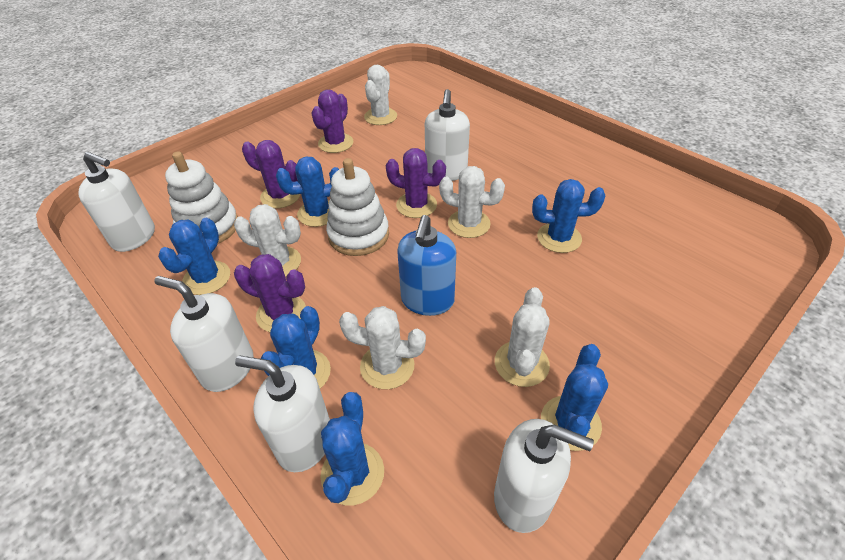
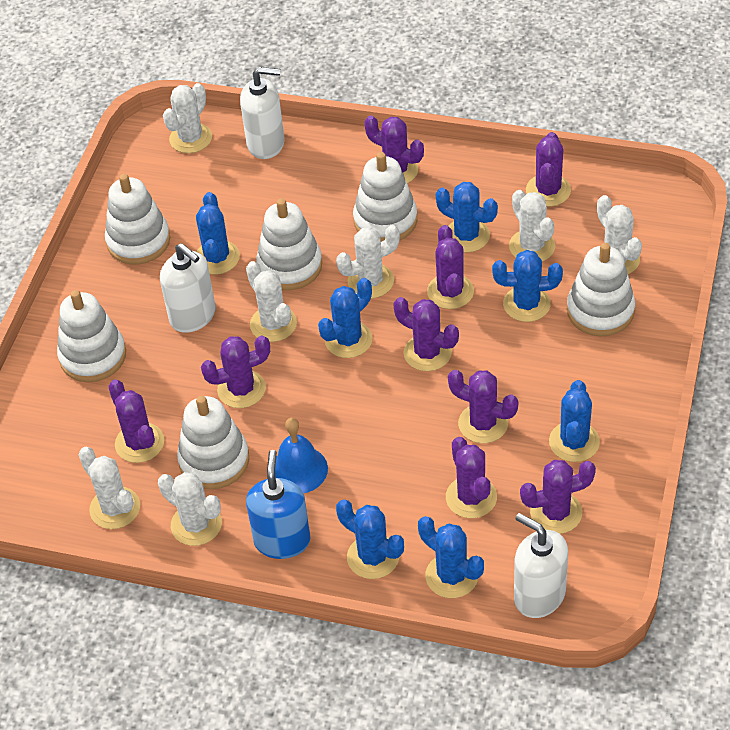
blue bell: 0 -> 1
blue cactus: 6 -> 7
purple cactus: 4 -> 9
white cactus: 5 -> 7
white soap dispenser: 5 -> 3
white stacking toy: 2 -> 6

